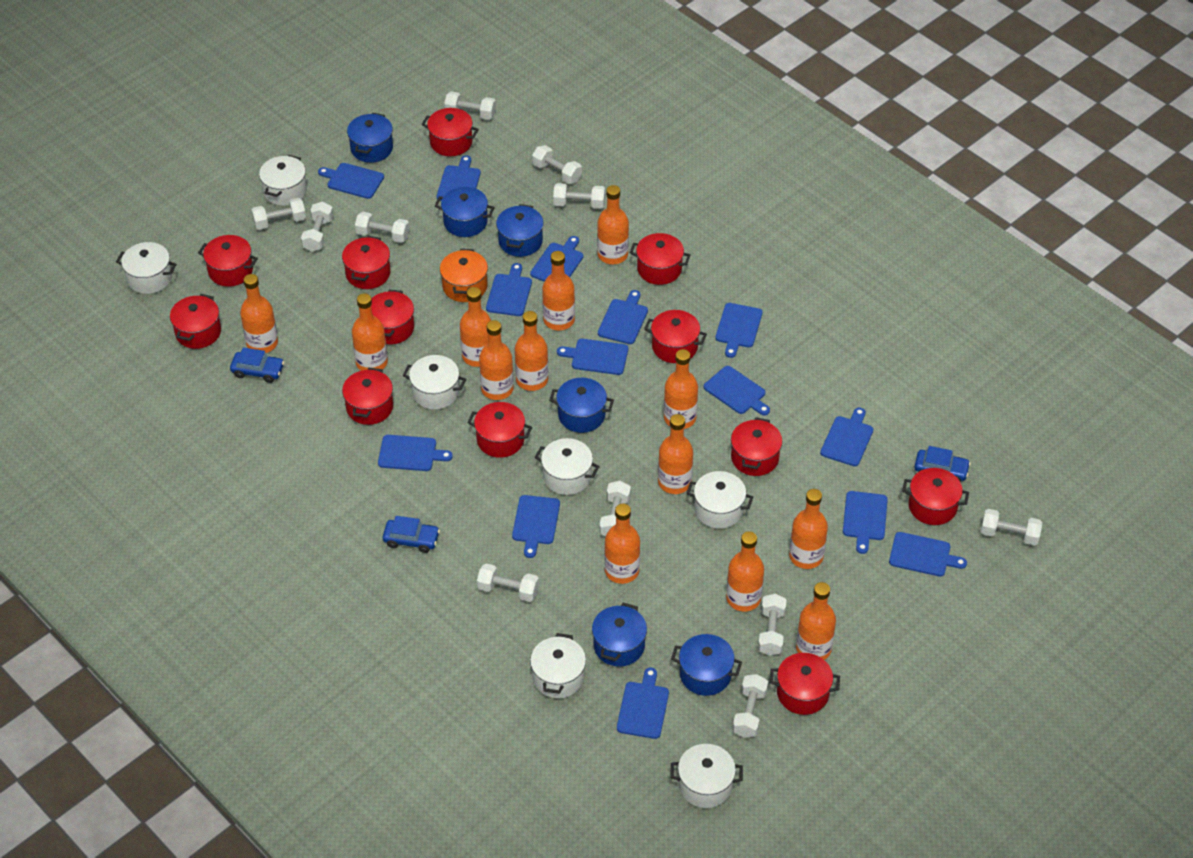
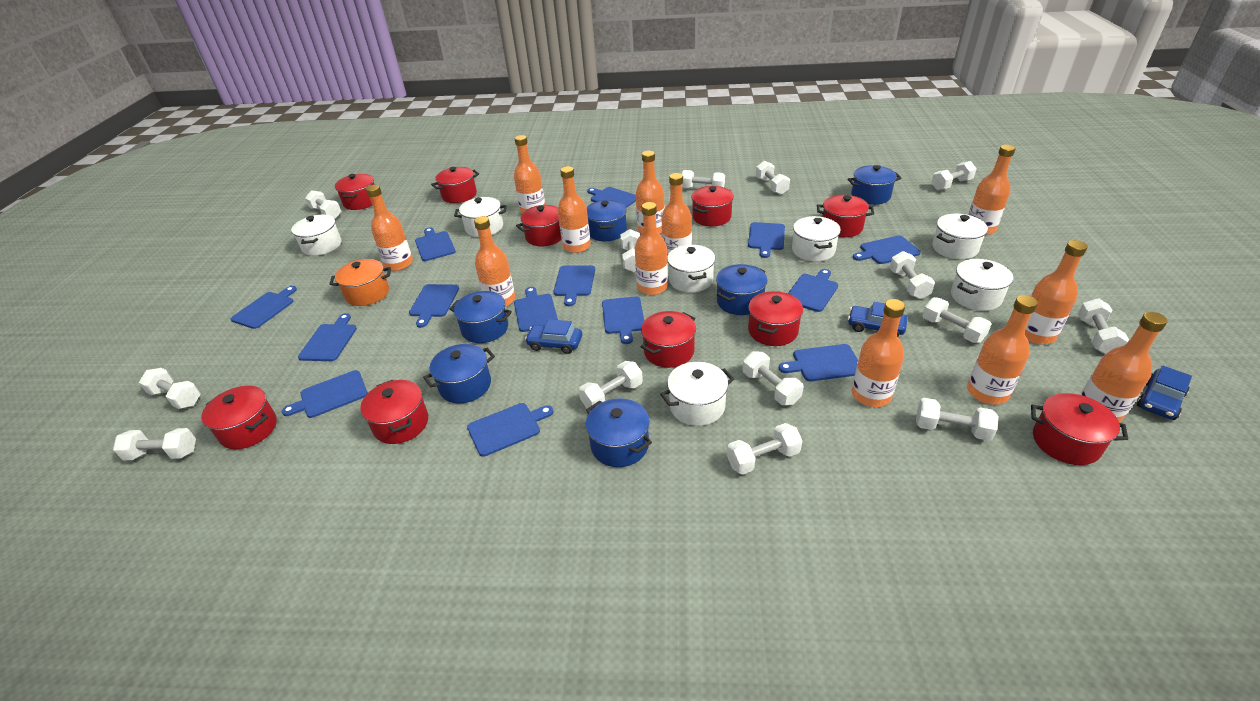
orange bottle: 13 -> 12
red pot: 12 -> 10
white dumbbell: 11 -> 14

